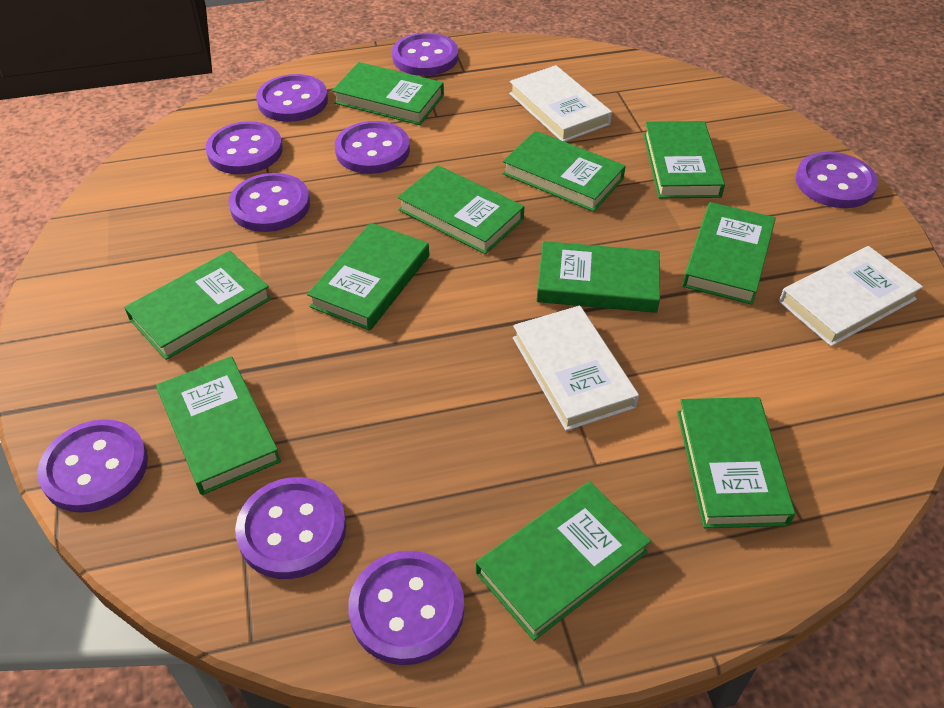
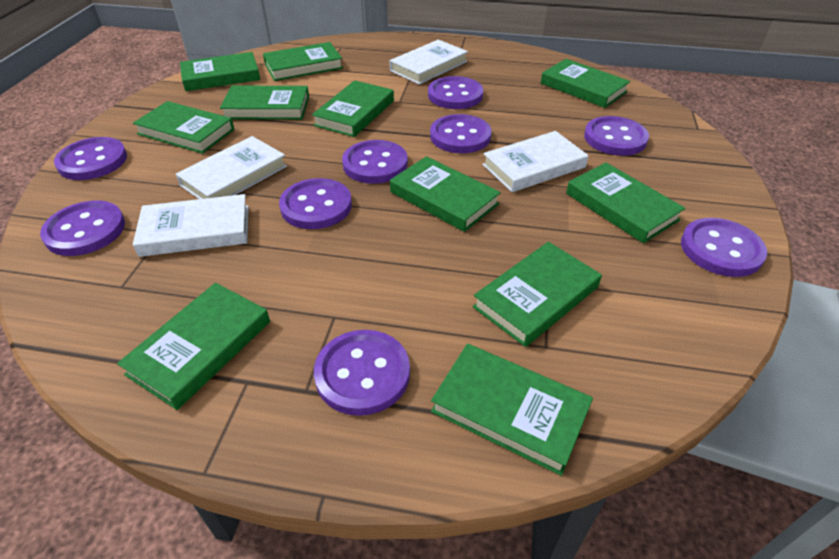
white book: 3 -> 4

